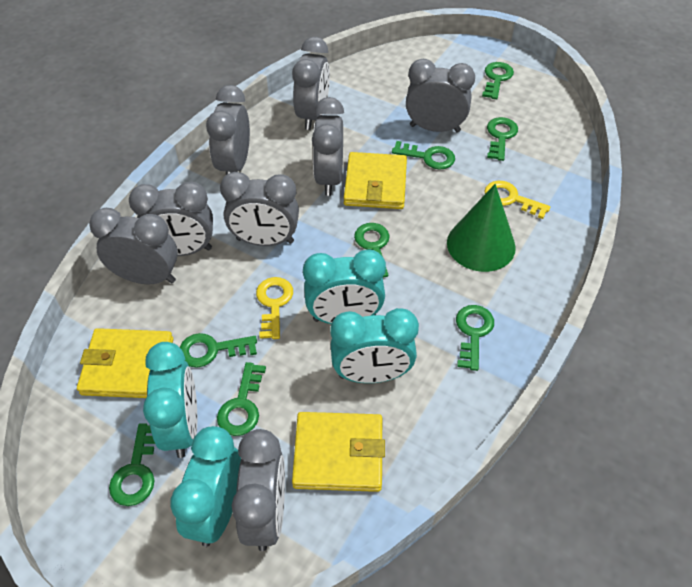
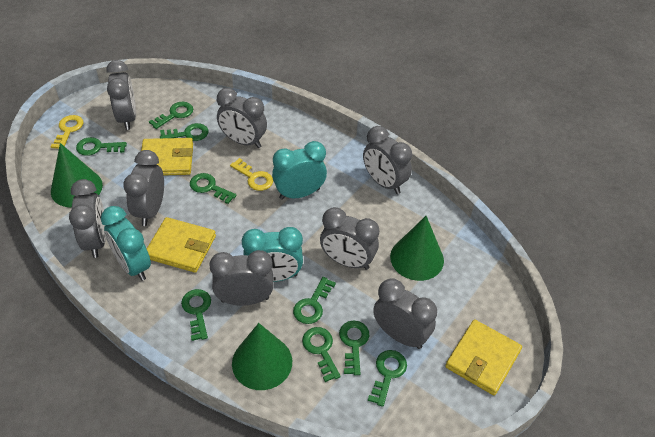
green cone: 1 -> 3
green key: 8 -> 9
turquoise clock: 4 -> 3

